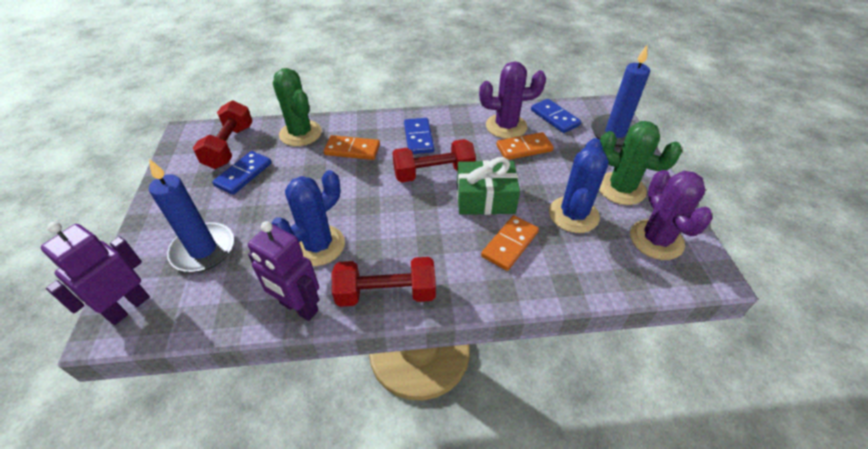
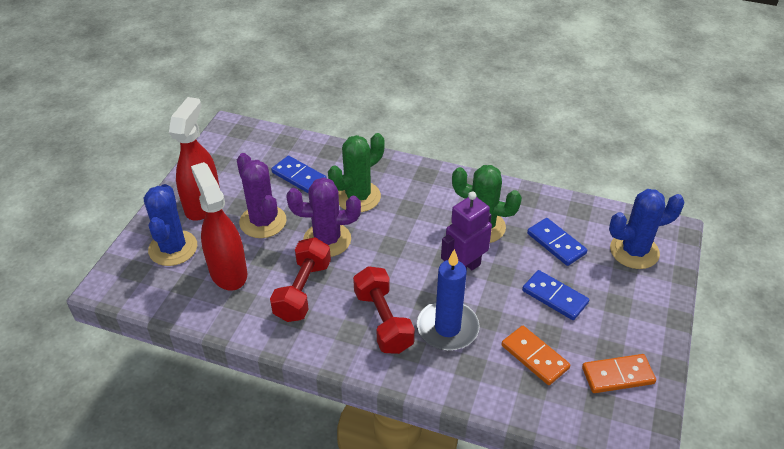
blue candle: 2 -> 1
green gift: 1 -> 0
orange domino: 3 -> 2
purple robot: 2 -> 1
red dumbbell: 3 -> 2
red spray bottle: 0 -> 2

